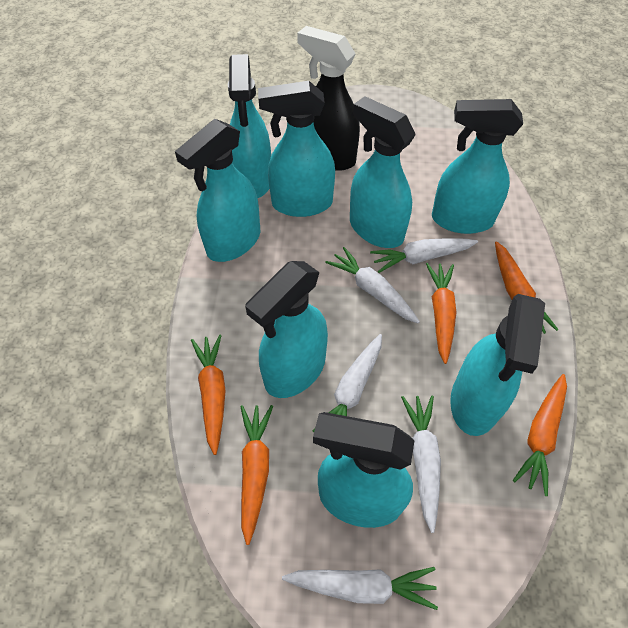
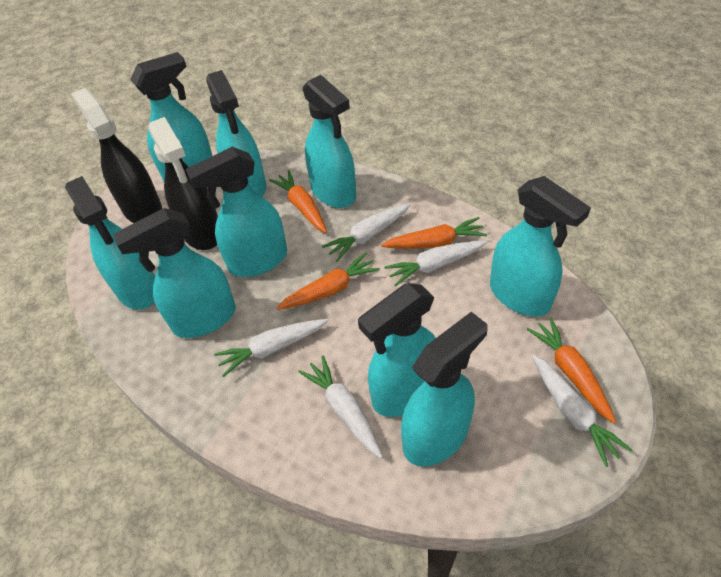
black spray bottle: 1 -> 2
orange carrot: 5 -> 4
turquoise spray bottle: 8 -> 9

